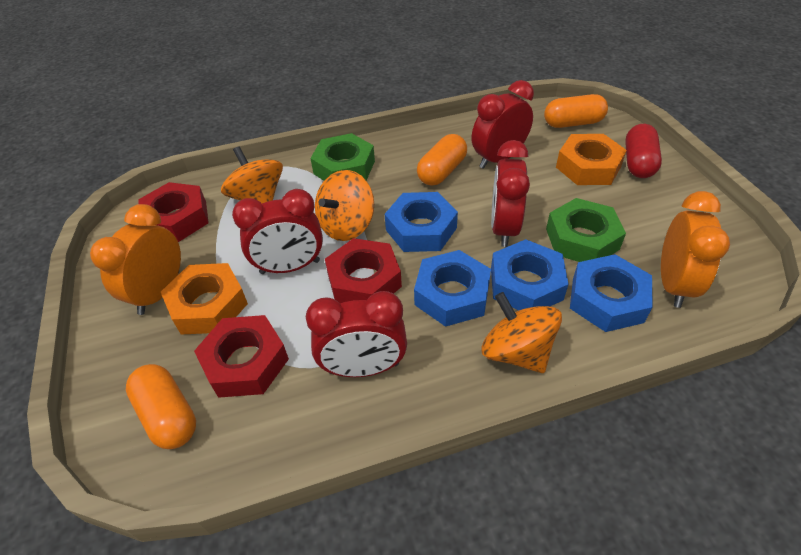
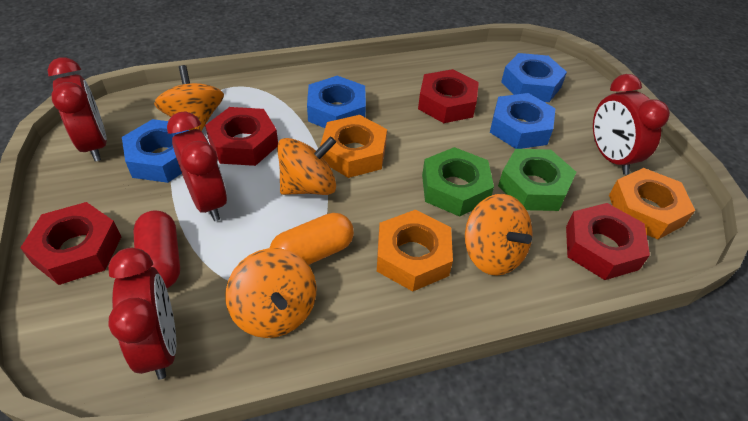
orange capsule: 3 -> 1
orange clock: 2 -> 0
orange nut: 2 -> 3
orange spinning top: 3 -> 4
red nut: 3 -> 4

